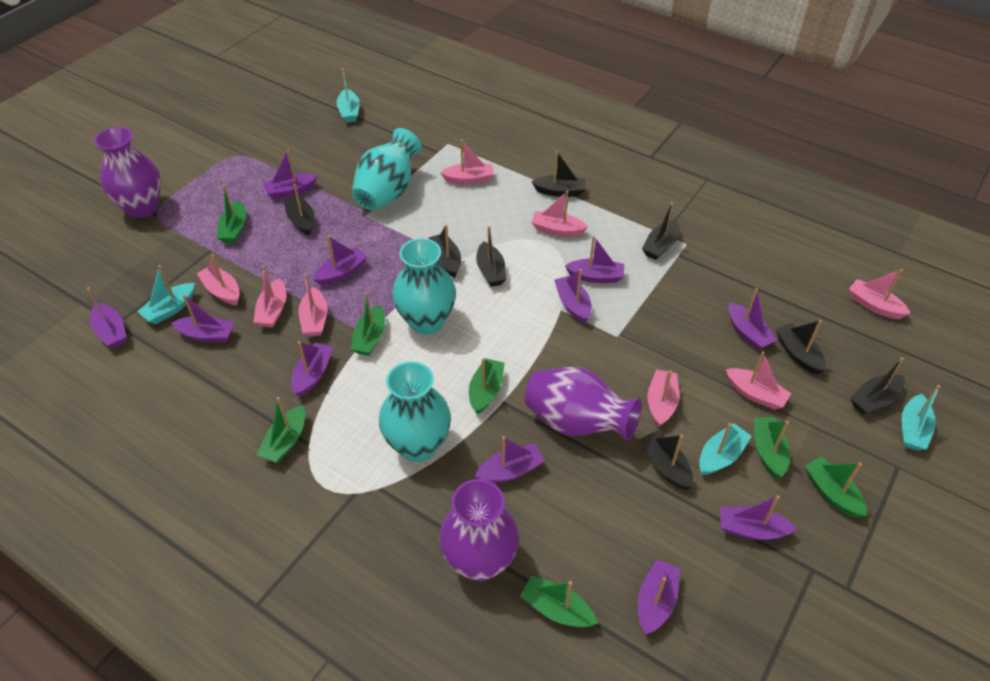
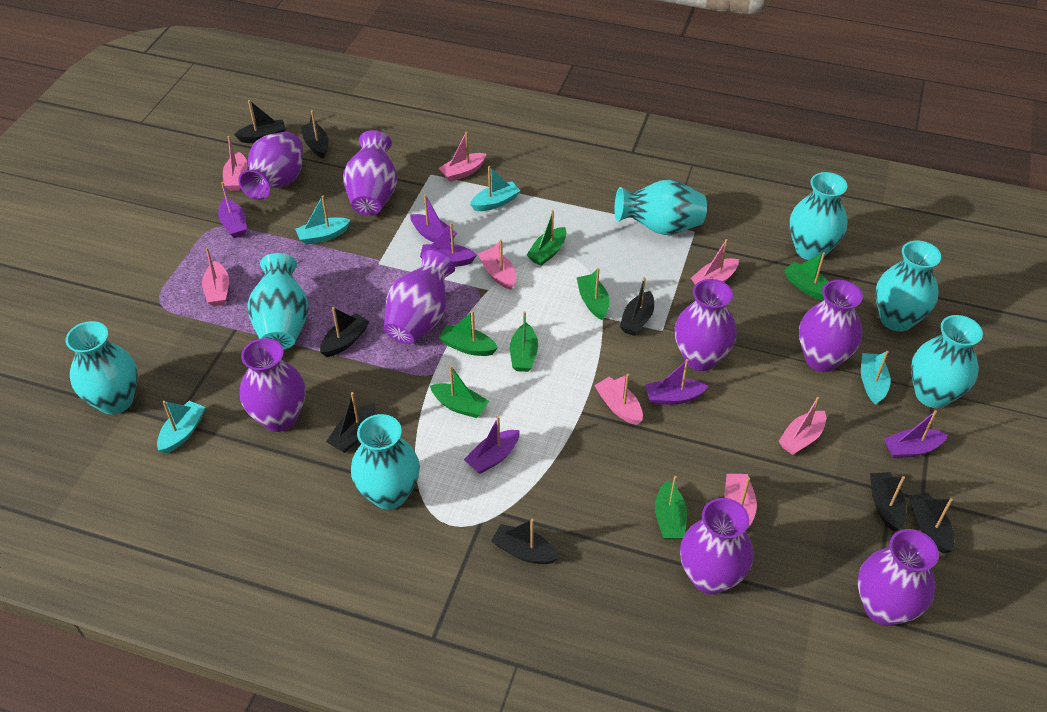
purple boat: 11 -> 6
purple vase: 3 -> 8
turquoise vase: 3 -> 7

